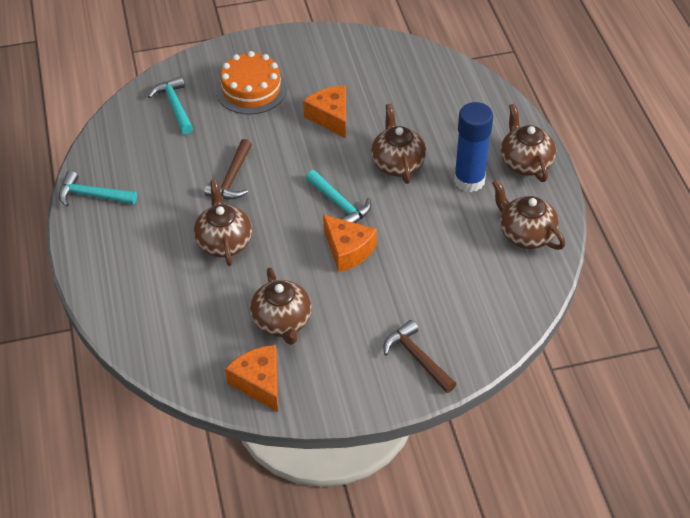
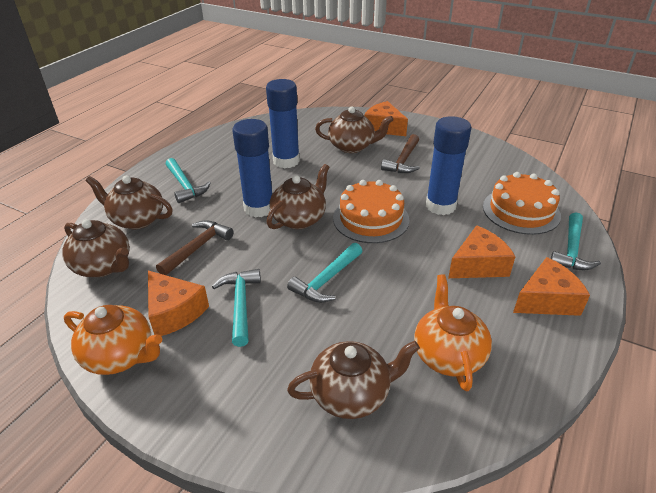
blue glue stick: 1 -> 3
orange cake: 1 -> 2
orange cheese: 3 -> 4
orange teapot: 0 -> 2
turquoise hammer: 3 -> 4

